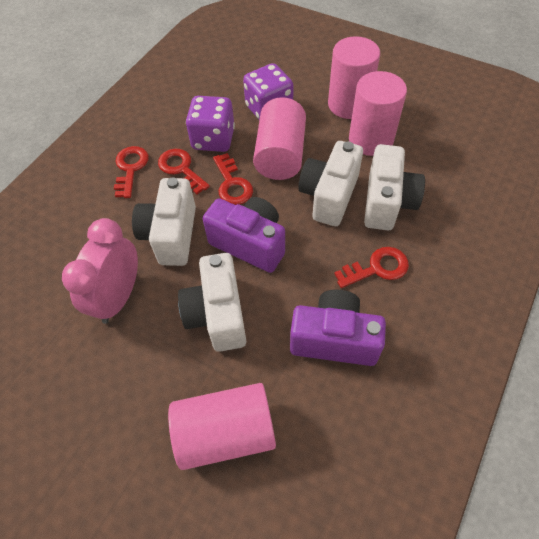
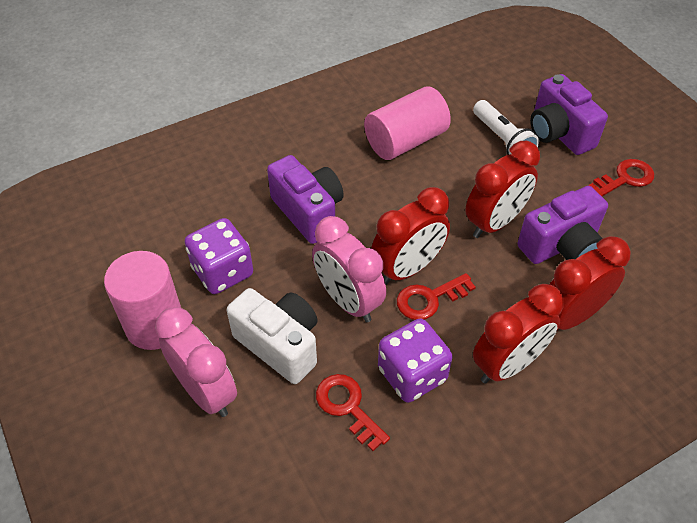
pink clock: 1 -> 2
pink cylinder: 4 -> 2
purple camera: 2 -> 3
red clock: 0 -> 4
red key: 4 -> 3
white camera: 4 -> 1
white flashlight: 0 -> 1

